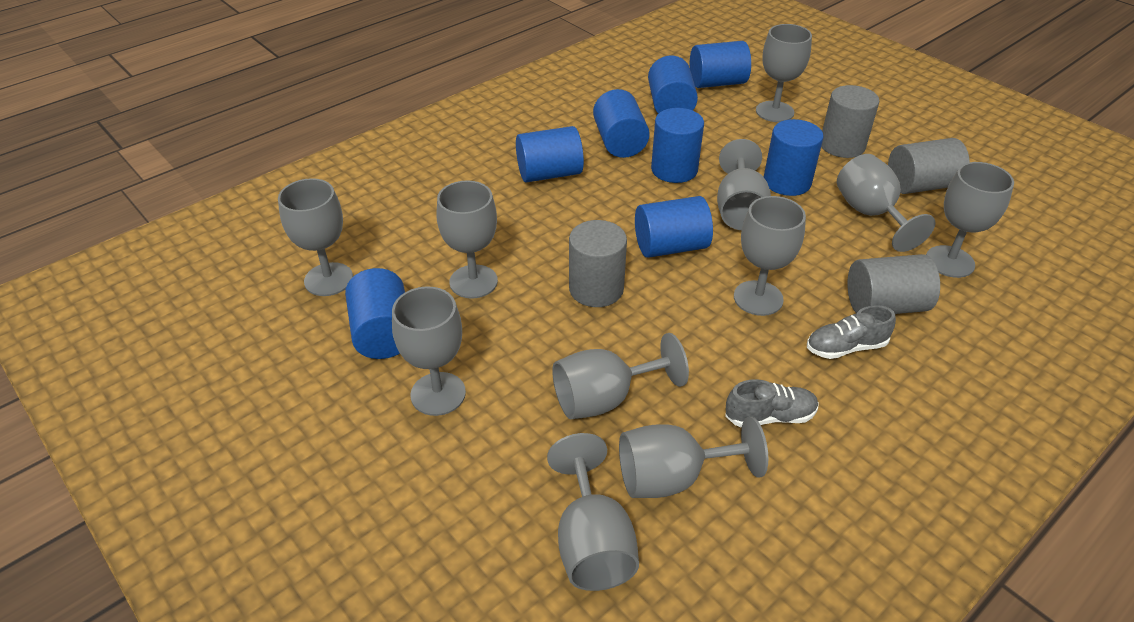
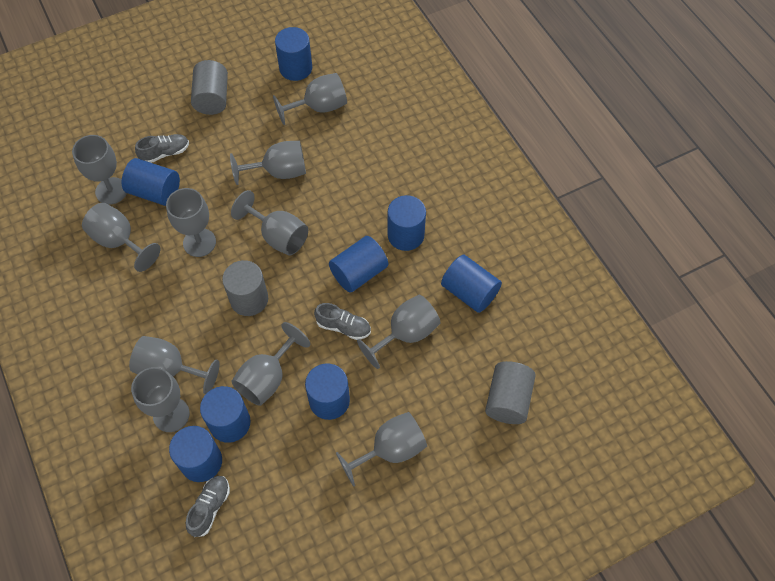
grey cylinder: 4 -> 3
grey shoe: 2 -> 3

